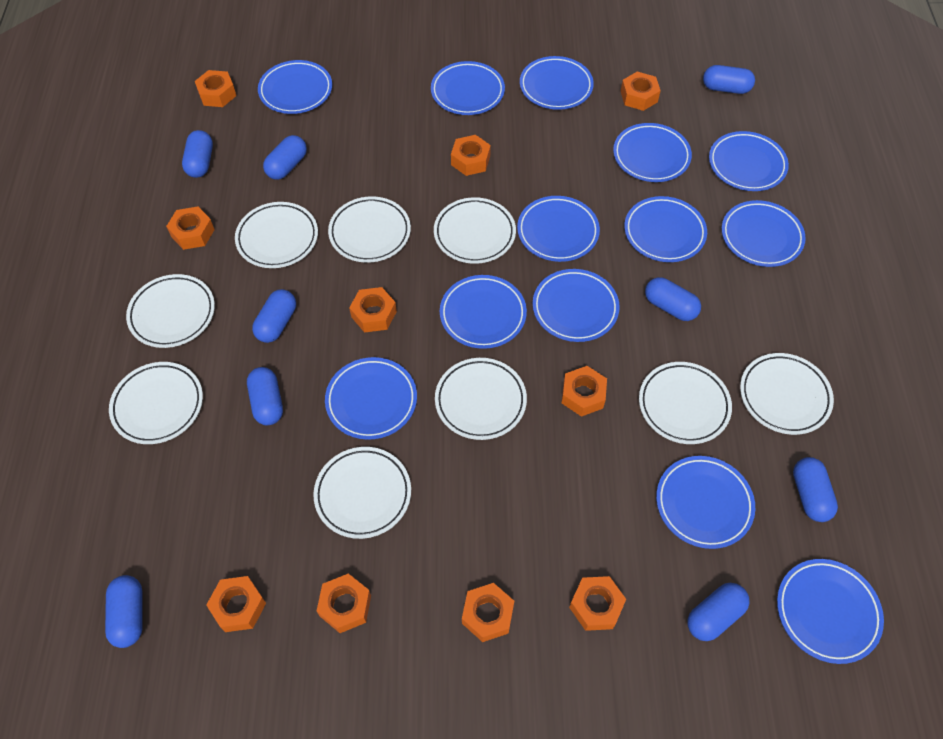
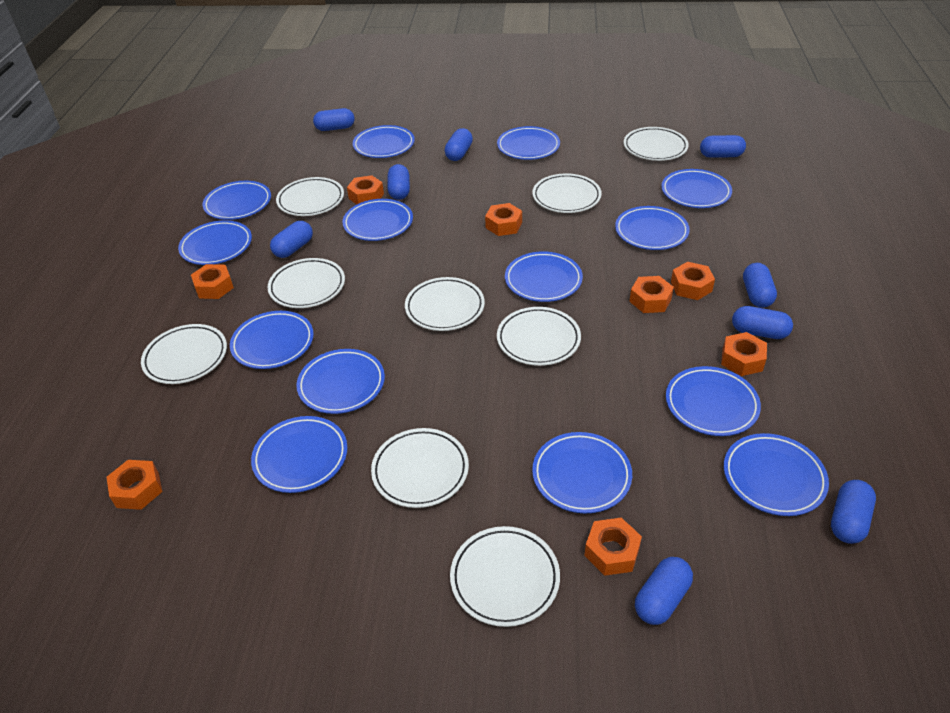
blue plate: 13 -> 14
orange nut: 10 -> 8

